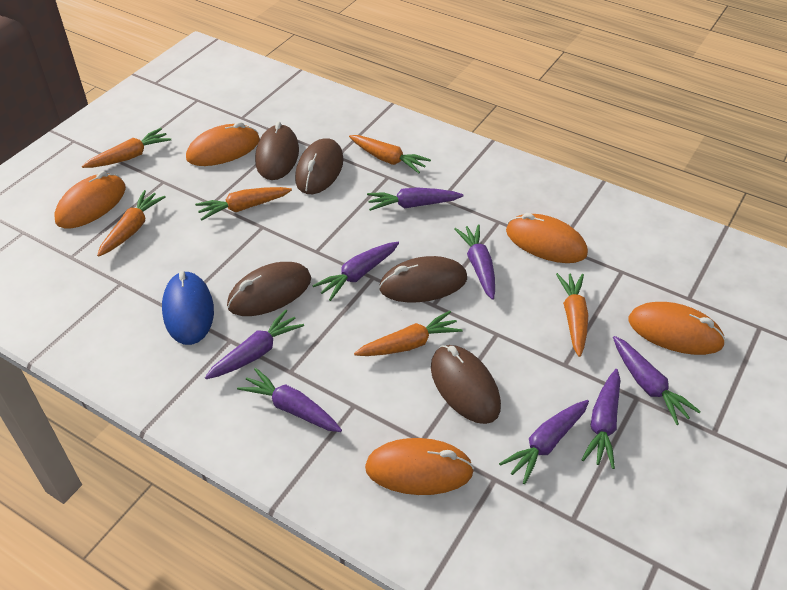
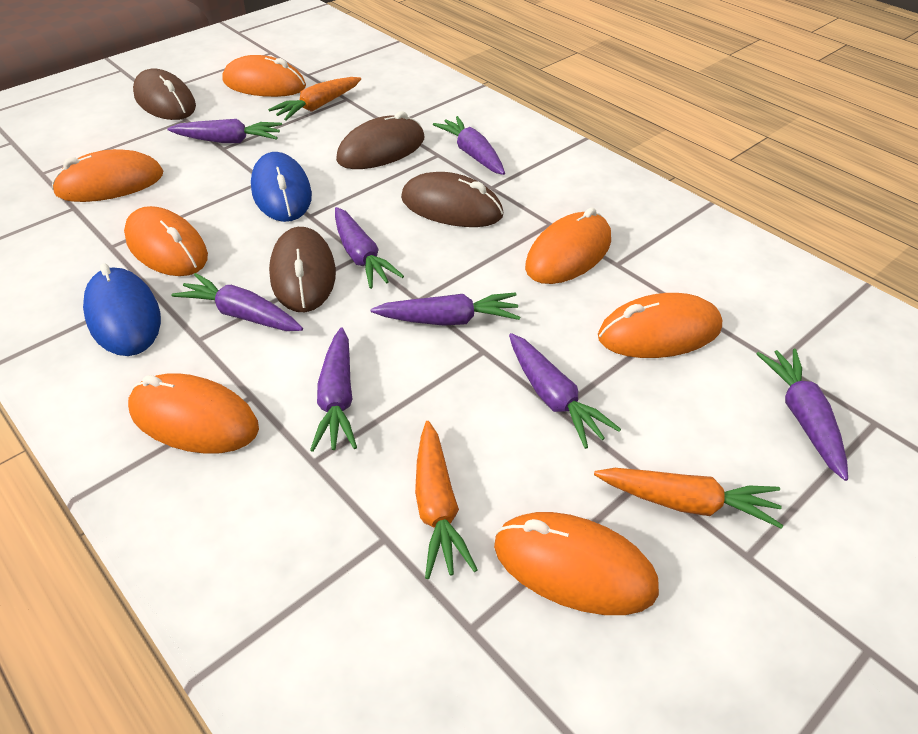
blue mouse: 1 -> 2
brown mouse: 5 -> 4
orange carrot: 6 -> 3
orange mouse: 5 -> 7

